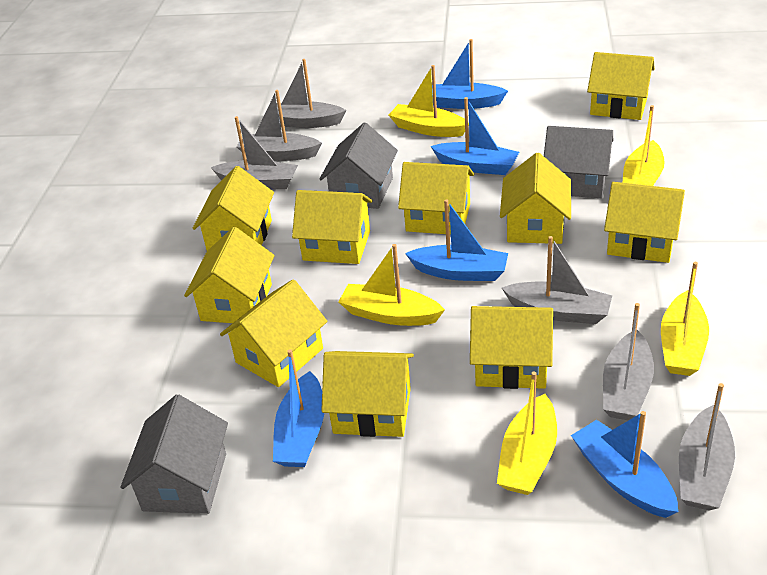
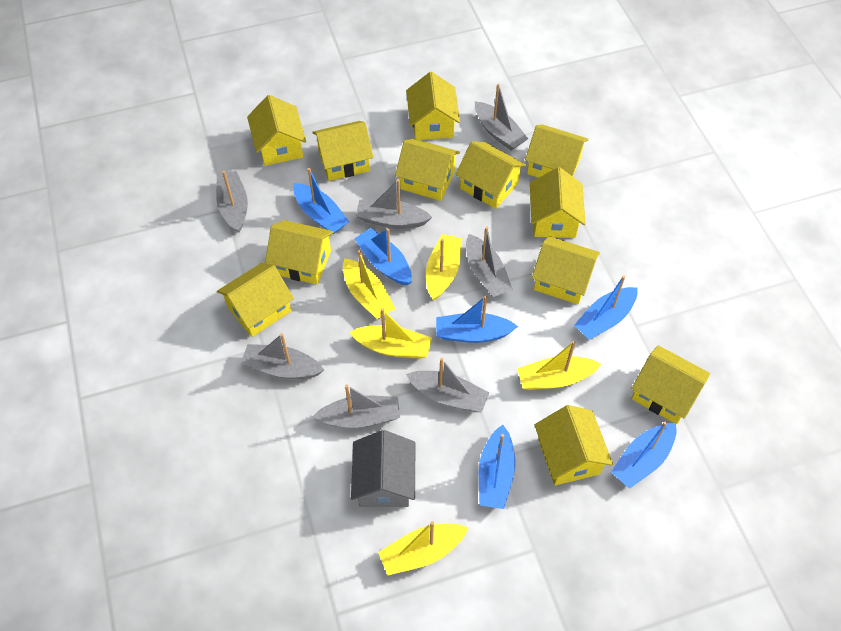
blue boat: 5 -> 6
grey boat: 6 -> 7
grey house: 3 -> 1
yellow house: 10 -> 12

